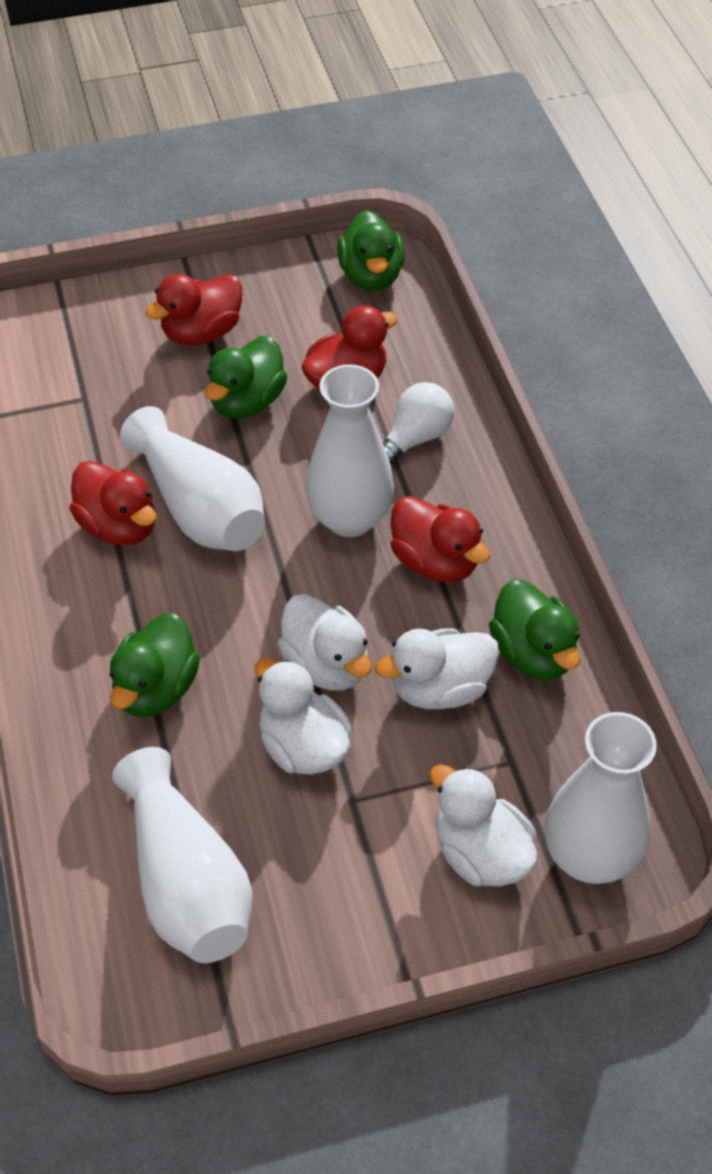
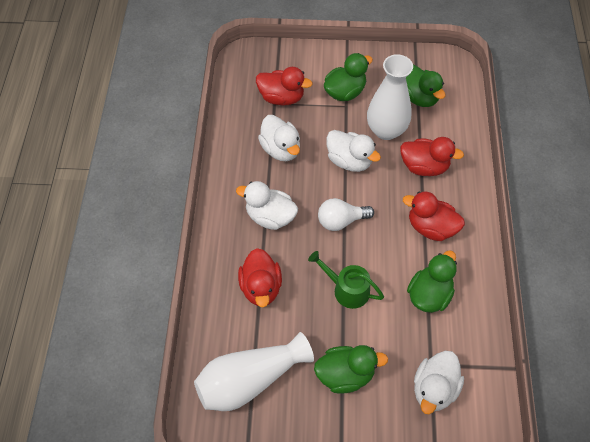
green watering can: 0 -> 1
white vase: 4 -> 2

